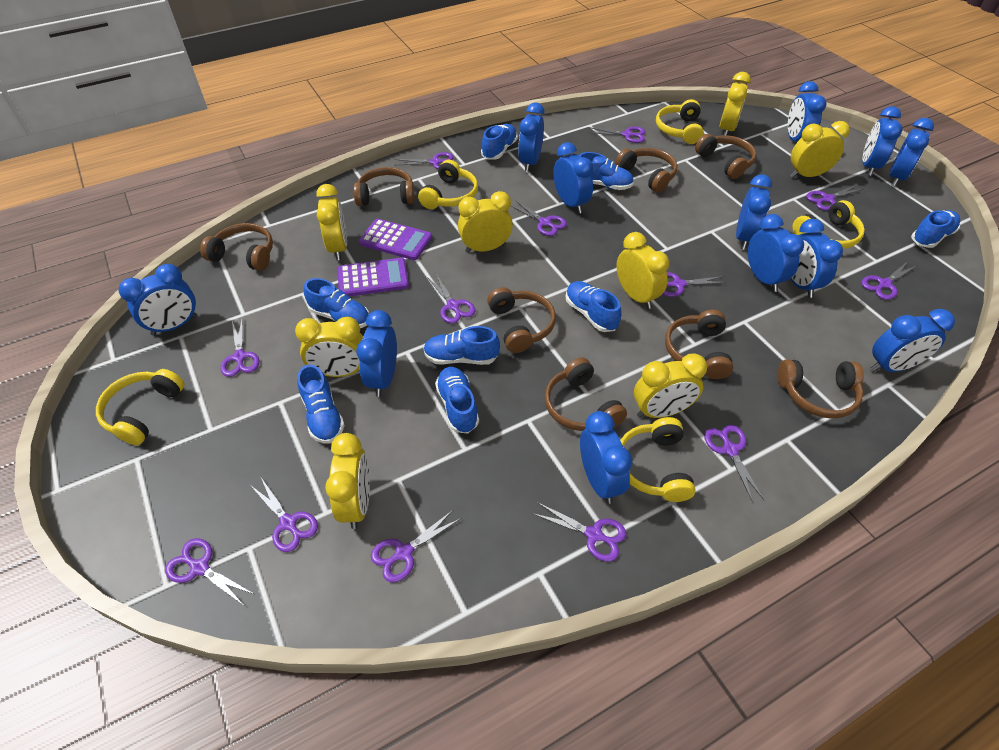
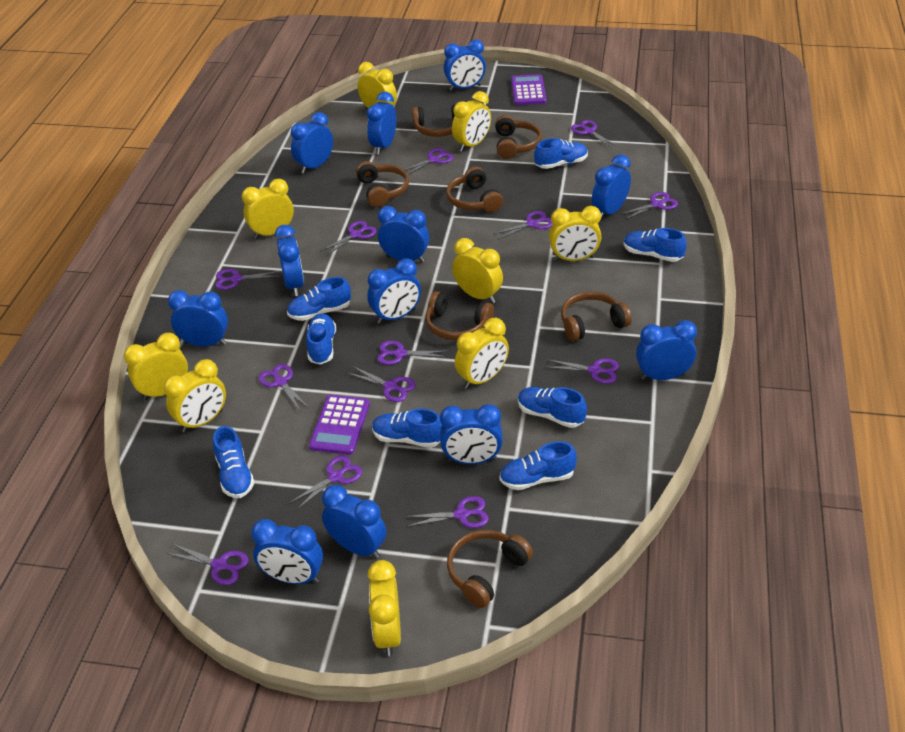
brown headphones: 8 -> 7
yellow clock: 8 -> 9
yellow headphones: 5 -> 0

